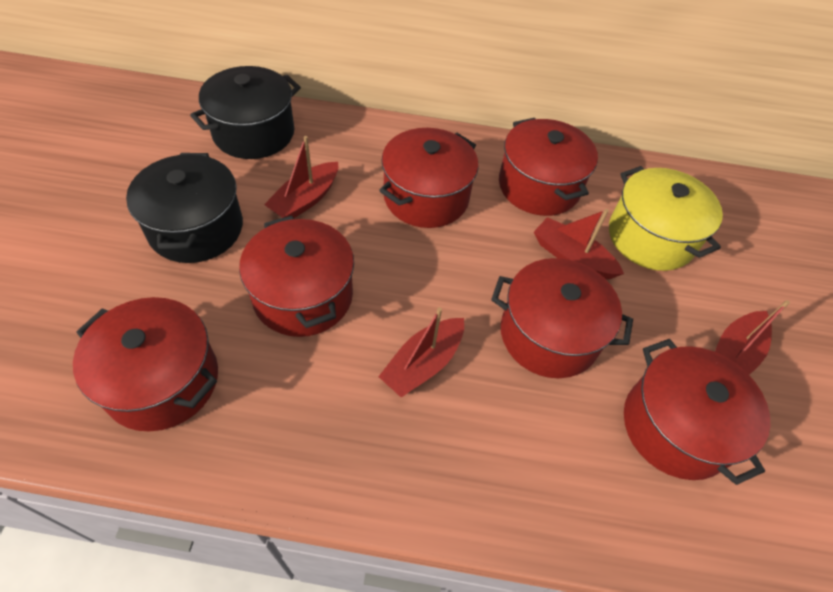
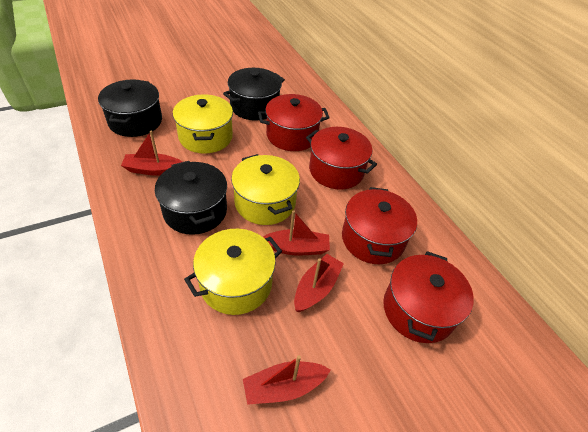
black pot: 2 -> 3
red pot: 6 -> 4
yellow pot: 1 -> 3

